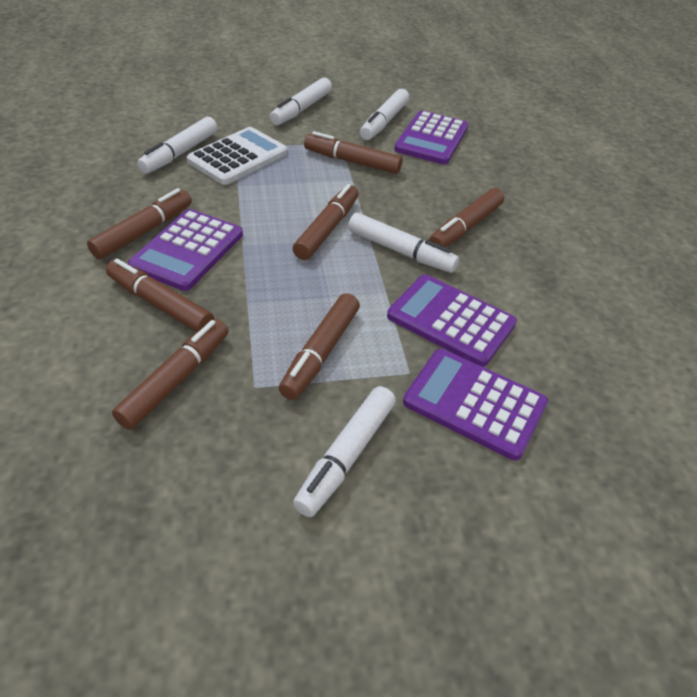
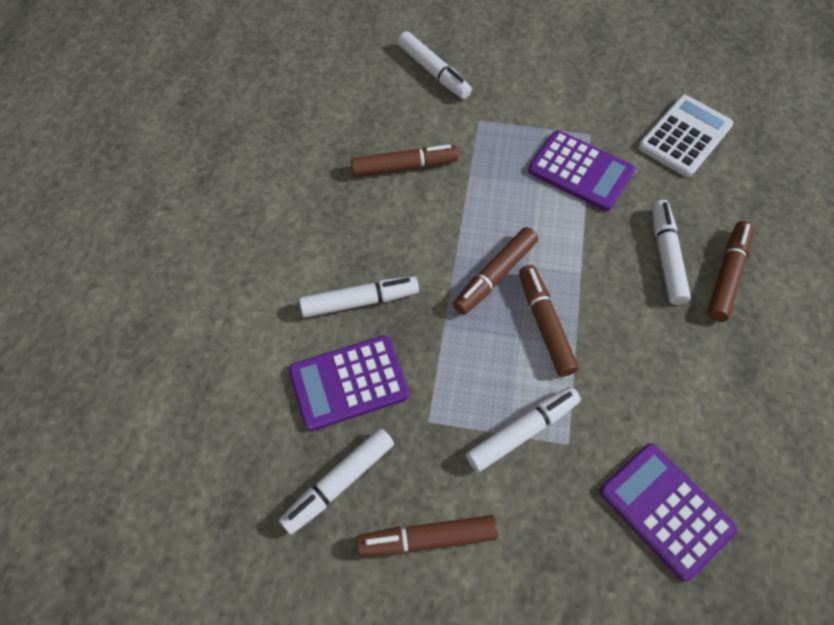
brown marker: 7 -> 5
purple calculator: 4 -> 3

